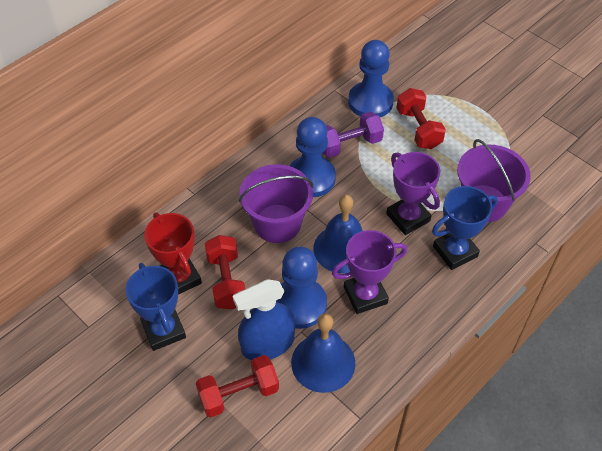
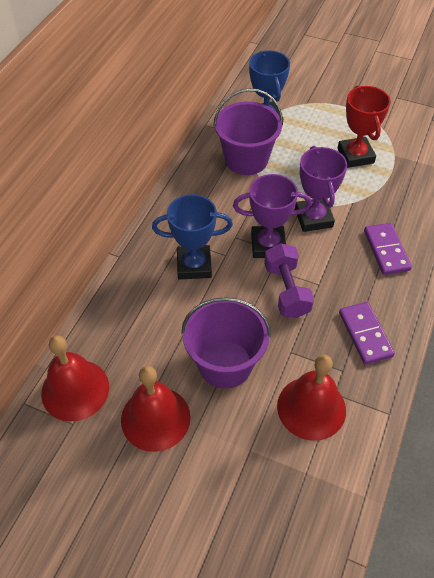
blue bell: 2 -> 0
blue pawn: 3 -> 0
blue spray bottle: 1 -> 0
purple domino: 0 -> 2
red bell: 0 -> 3
red dumbbell: 3 -> 0

